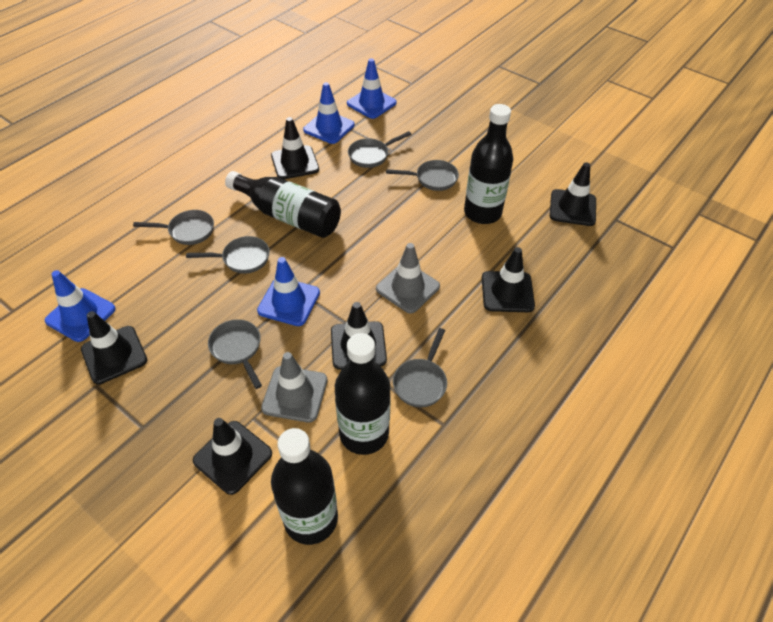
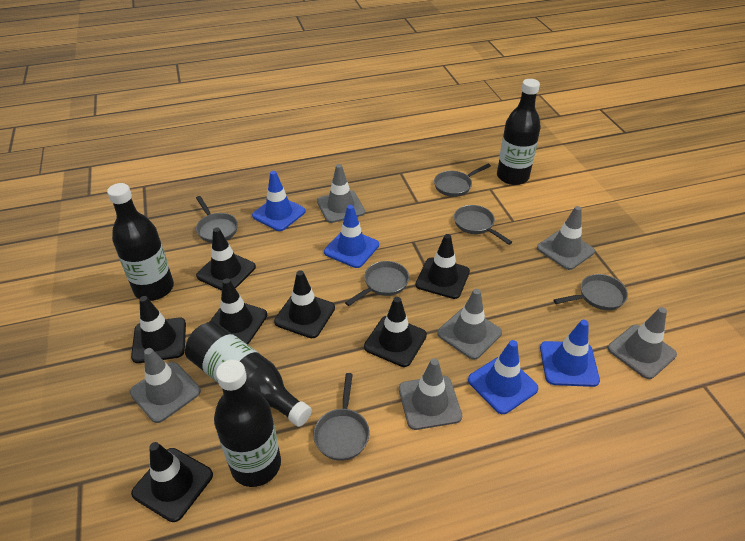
black traffic cone: 6 -> 7
grey traffic cone: 2 -> 6

